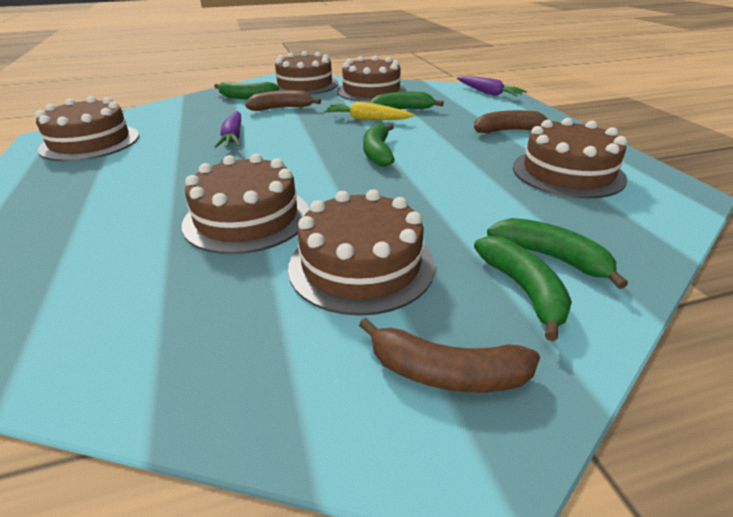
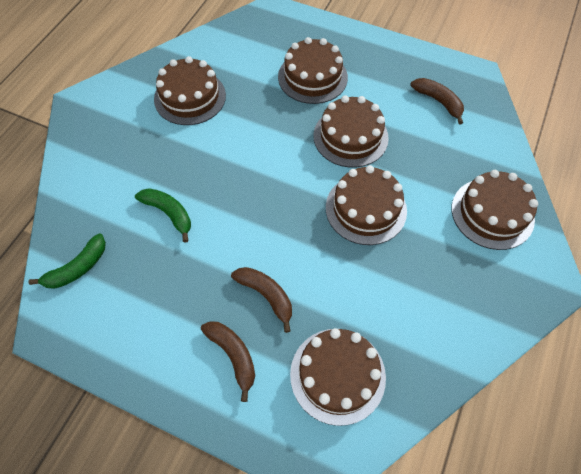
green banana: 5 -> 2
purple carrot: 2 -> 0
yellow carrot: 1 -> 0

